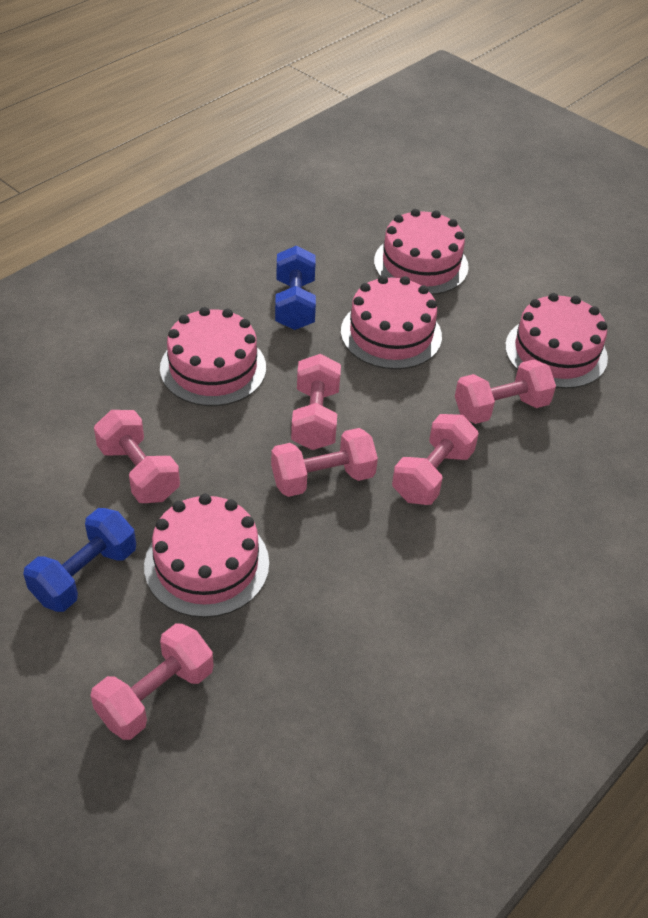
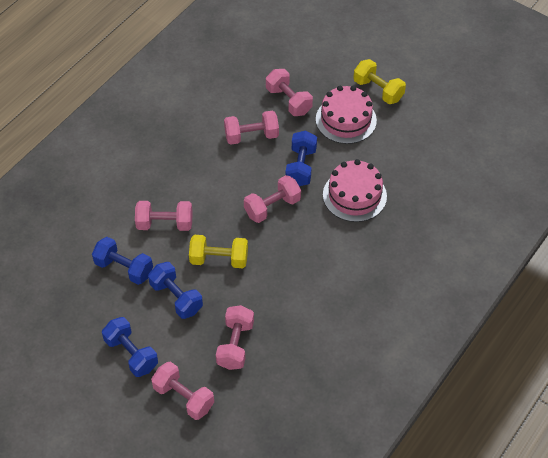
blue dumbbell: 2 -> 4
pink cake: 5 -> 2
yellow dumbbell: 0 -> 2

